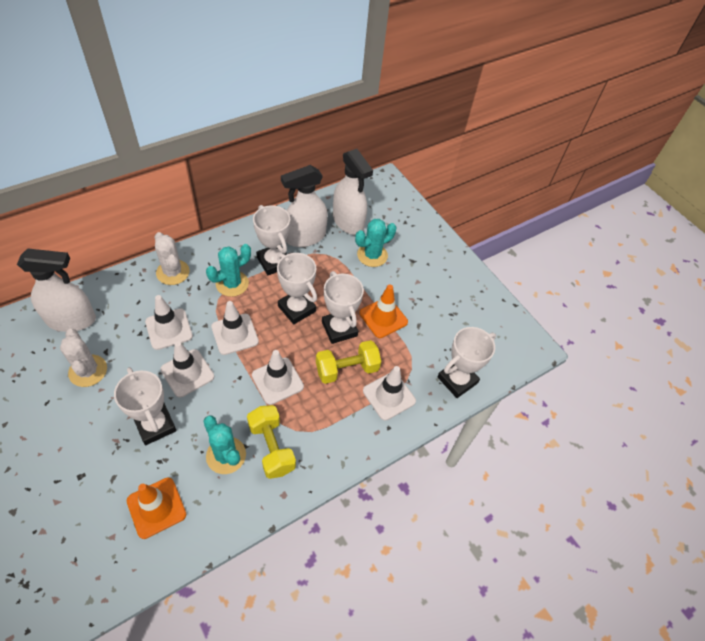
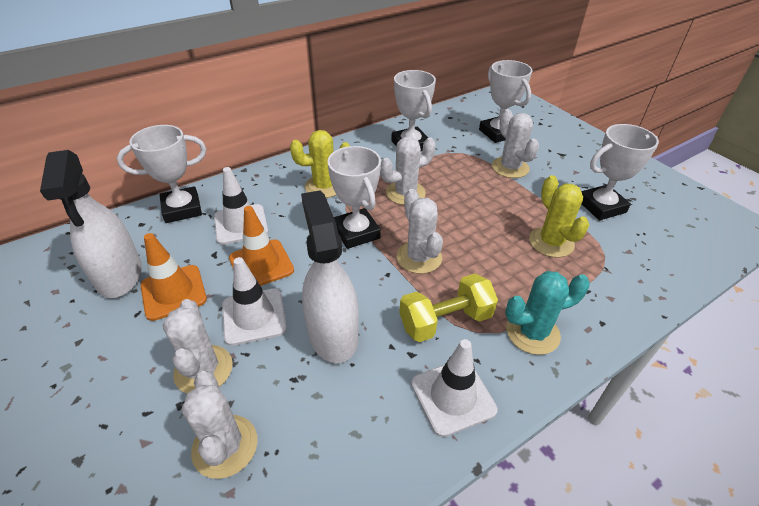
turquoise cactus: 3 -> 1
white cactus: 2 -> 5
white spray bottle: 3 -> 2
white traffic cone: 5 -> 3
yellow cactus: 0 -> 2
yellow dumbbell: 2 -> 1

